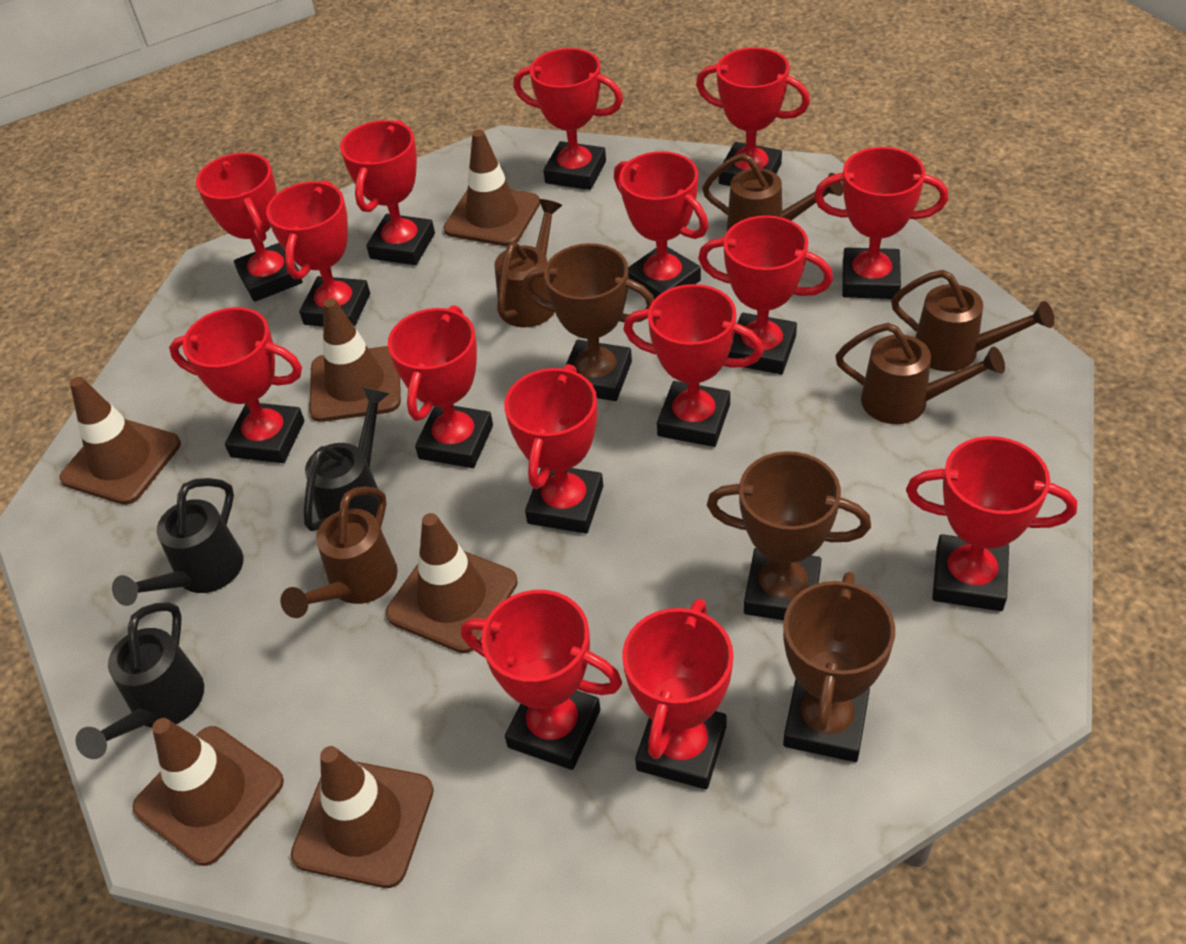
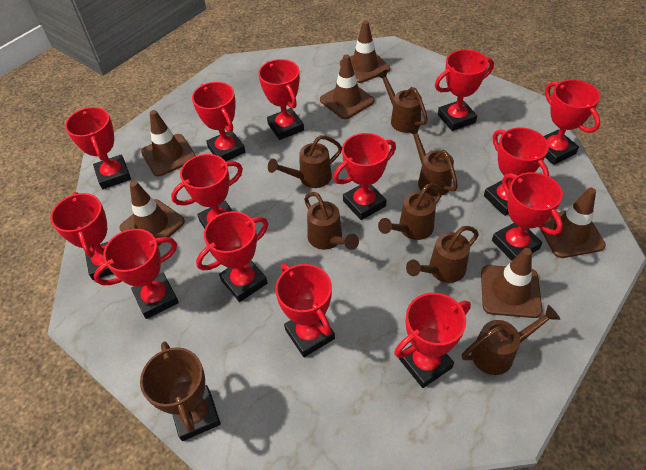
black watering can: 3 -> 0
brown trophy: 3 -> 1
brown watering can: 5 -> 7
red trophy: 15 -> 14

